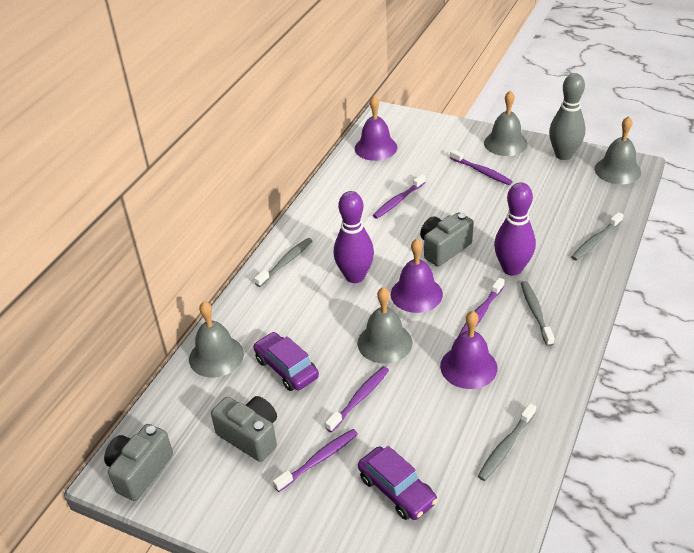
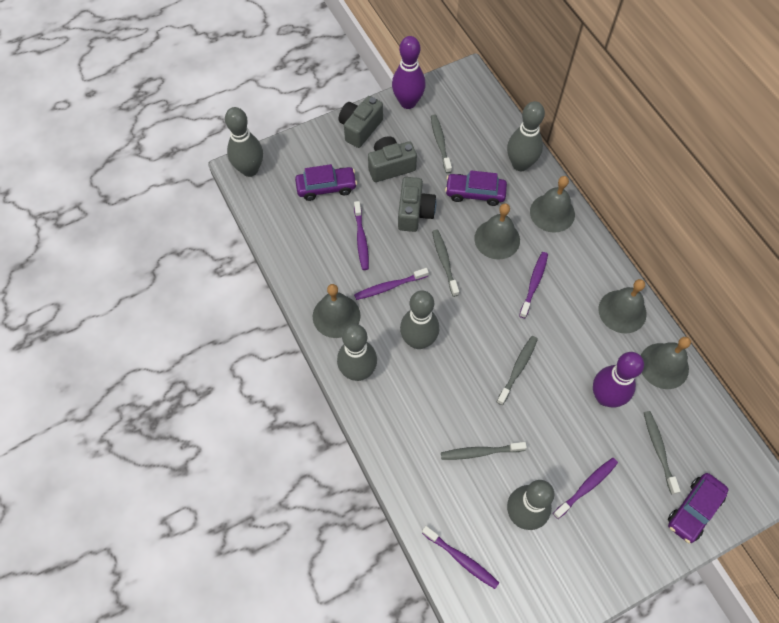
grey bell: 4 -> 5
grey bowling pin: 1 -> 5
grey toothbrush: 4 -> 5
purple bell: 3 -> 0
purple car: 2 -> 3

